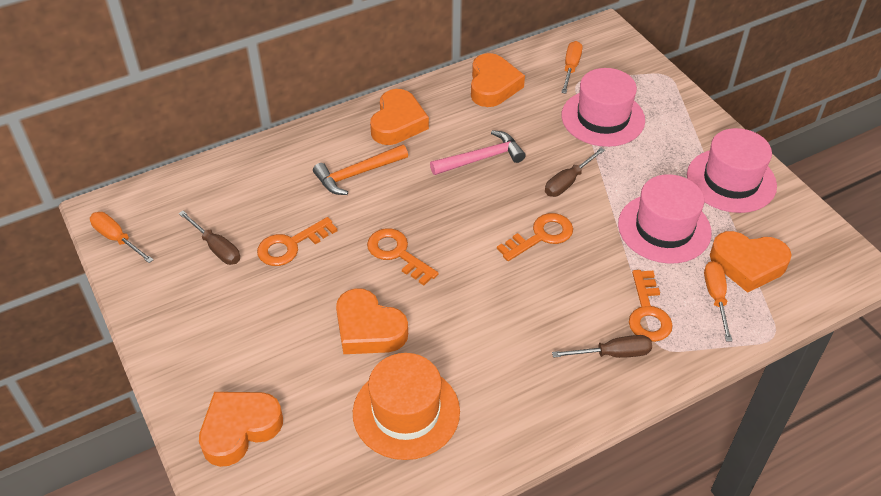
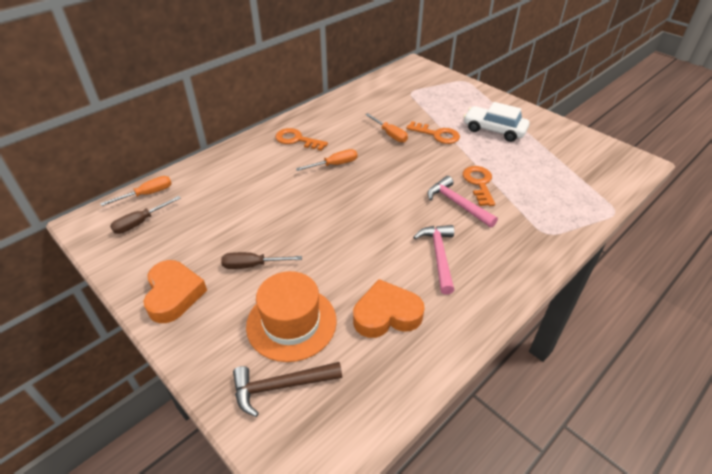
brown hammer: 0 -> 1
brown screwdriver: 3 -> 2
orange hammer: 1 -> 0
orange heart: 5 -> 2
orange key: 4 -> 3
pink hammer: 1 -> 2
pink hat: 3 -> 0
white car: 0 -> 1

